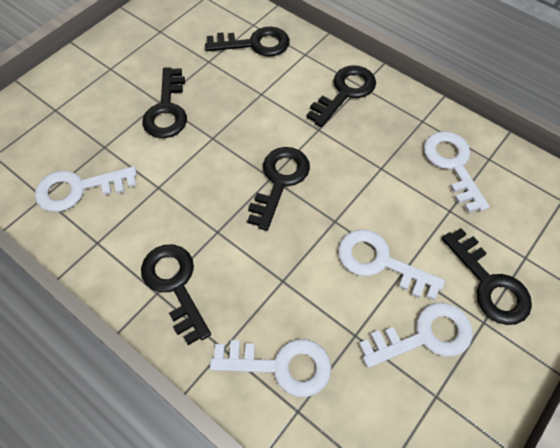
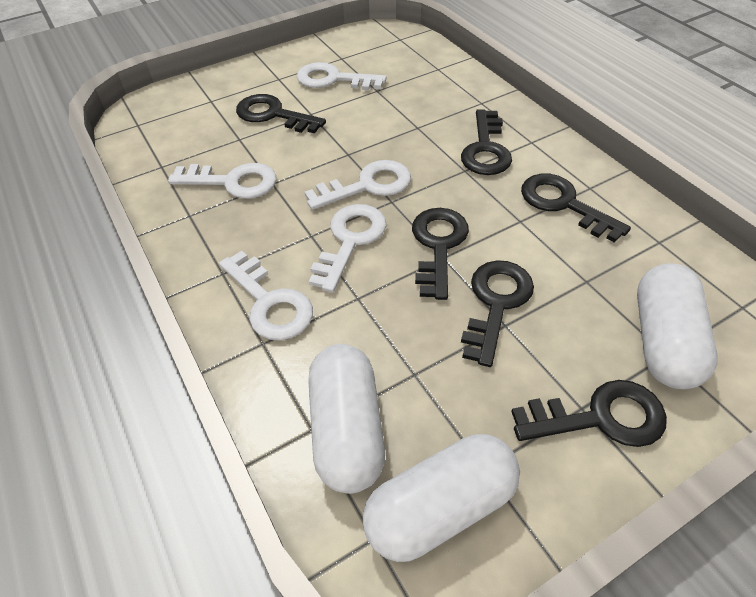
white capsule: 0 -> 3

